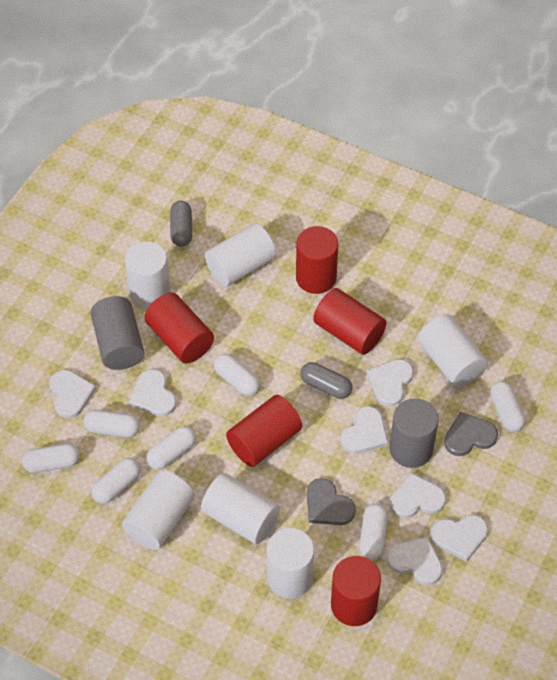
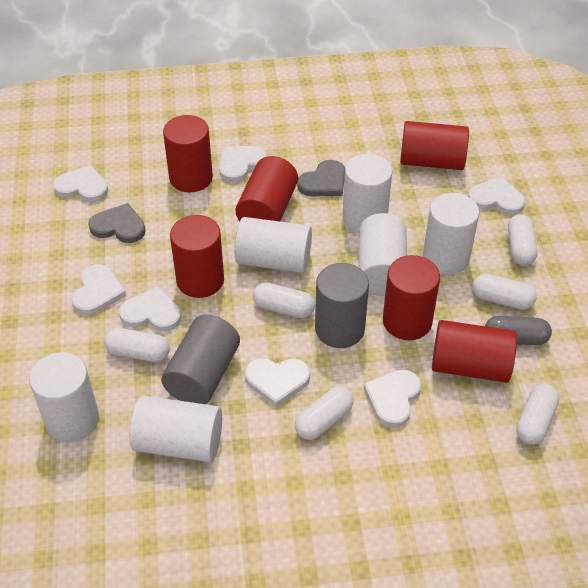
grey capsule: 2 -> 1
red cylinder: 5 -> 6
white capsule: 7 -> 6

